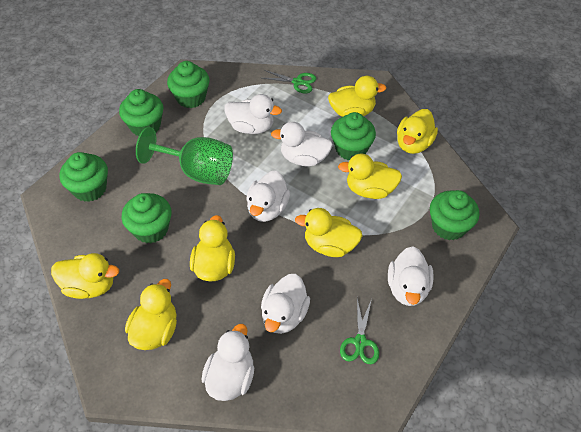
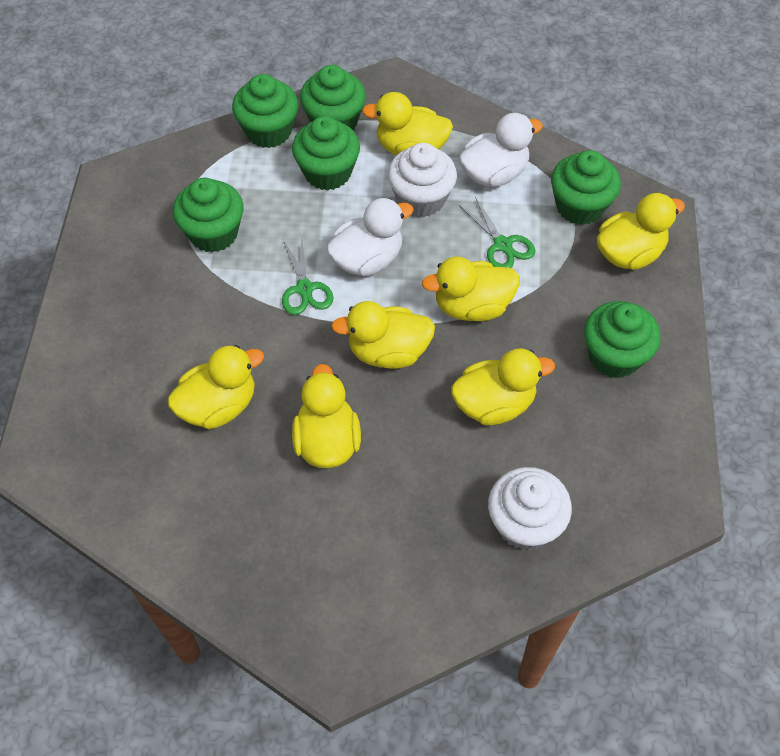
green goblet: 1 -> 0
white cupcake: 0 -> 2
white duck: 6 -> 2

